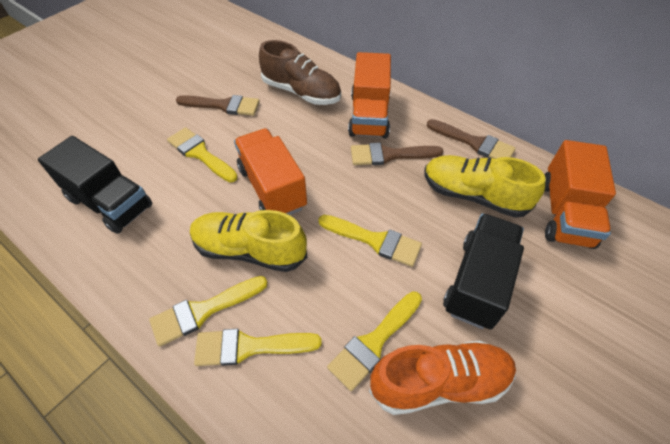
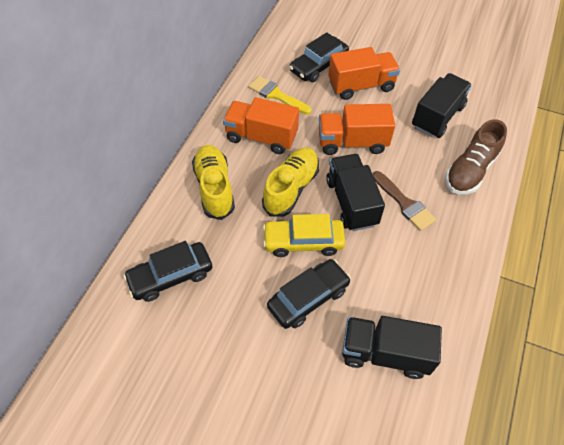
black car: 0 -> 3
black truck: 2 -> 3
brown brush: 3 -> 1
orange shoe: 1 -> 0
yellow brush: 5 -> 1
yellow car: 0 -> 1

